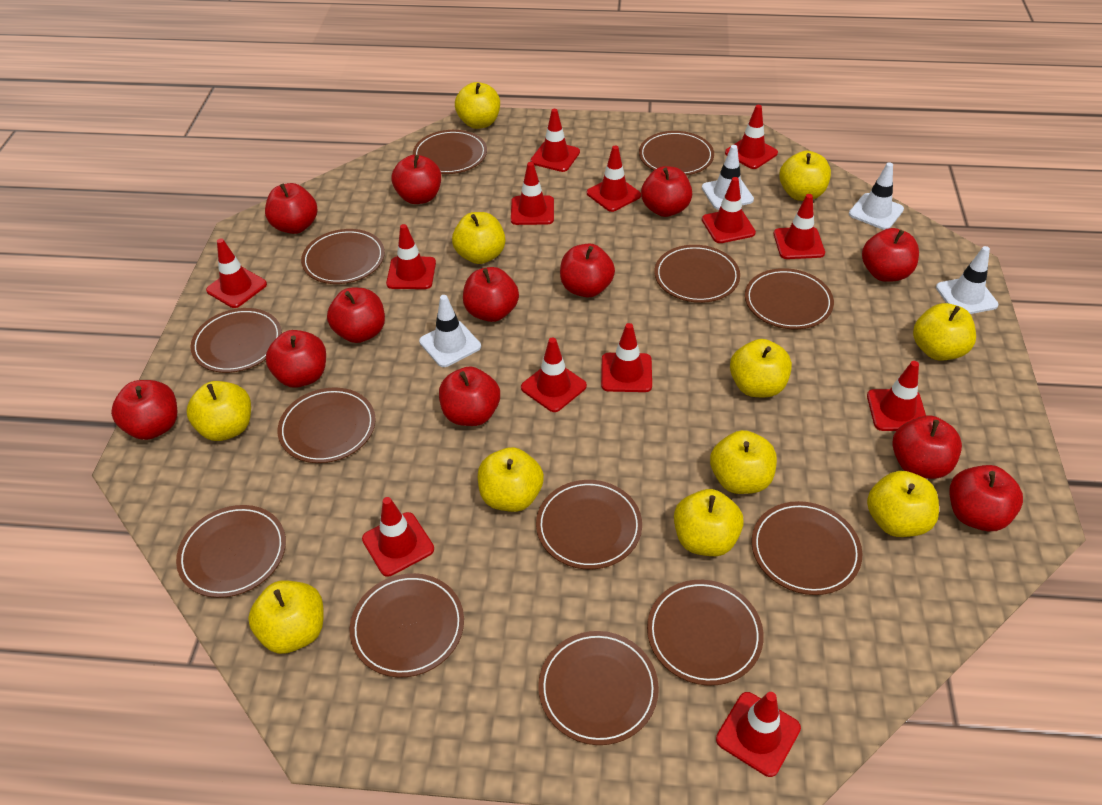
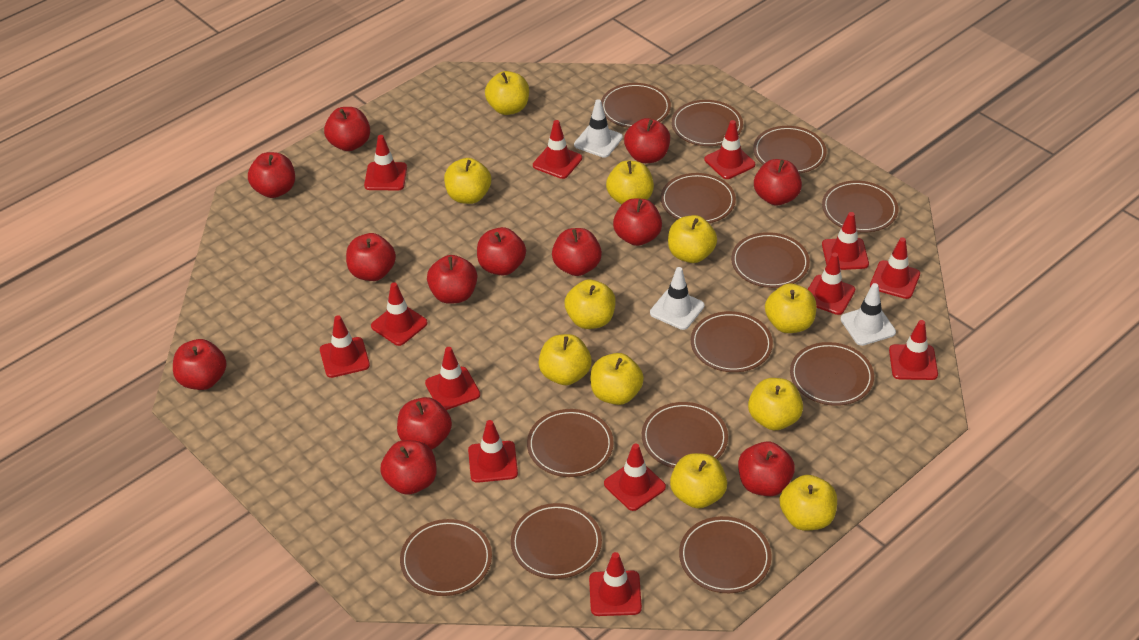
red apple: 12 -> 13
white traffic cone: 4 -> 3

